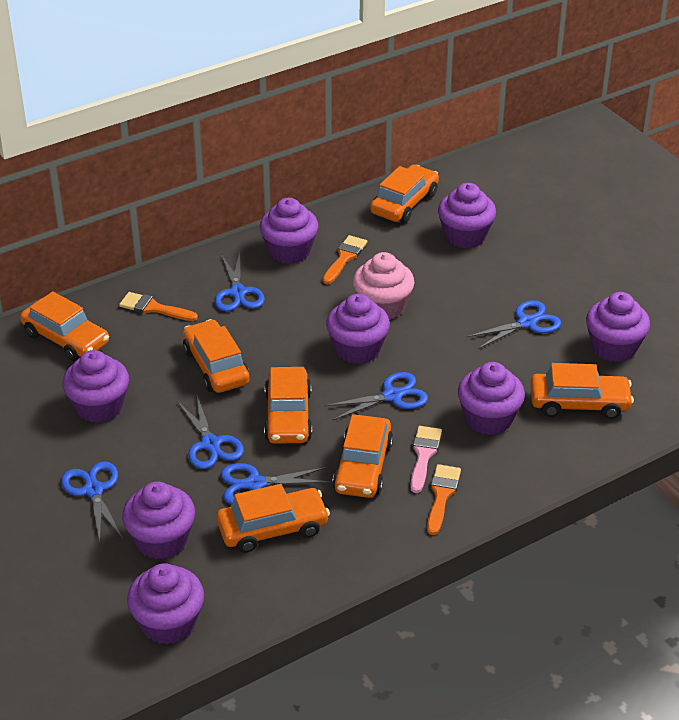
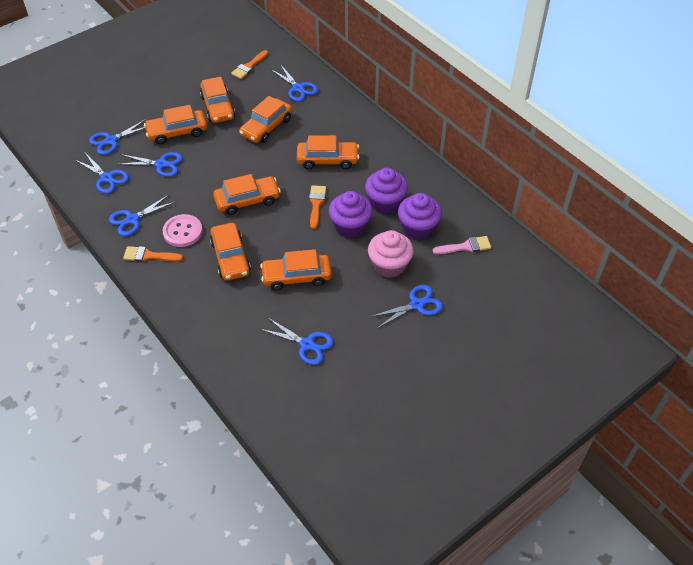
blue scissors: 6 -> 7
pink button: 0 -> 1
purple cupcake: 8 -> 3

